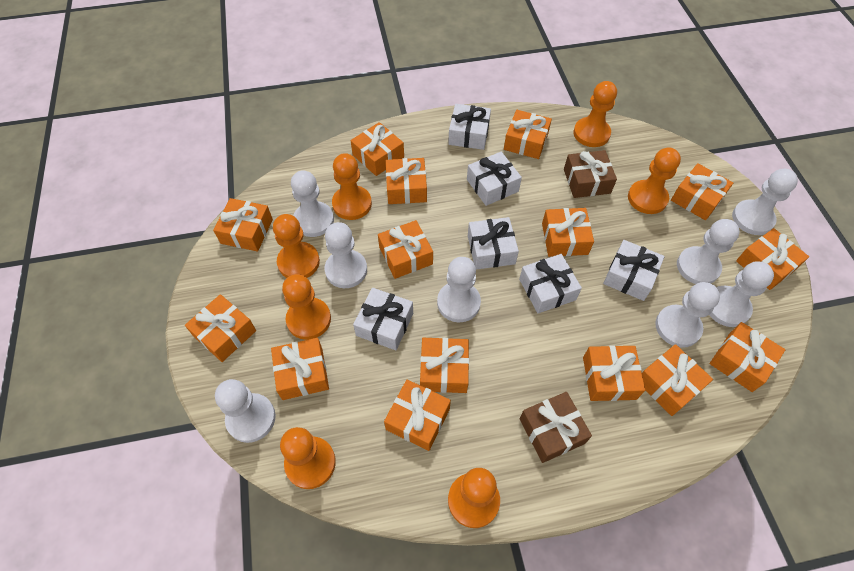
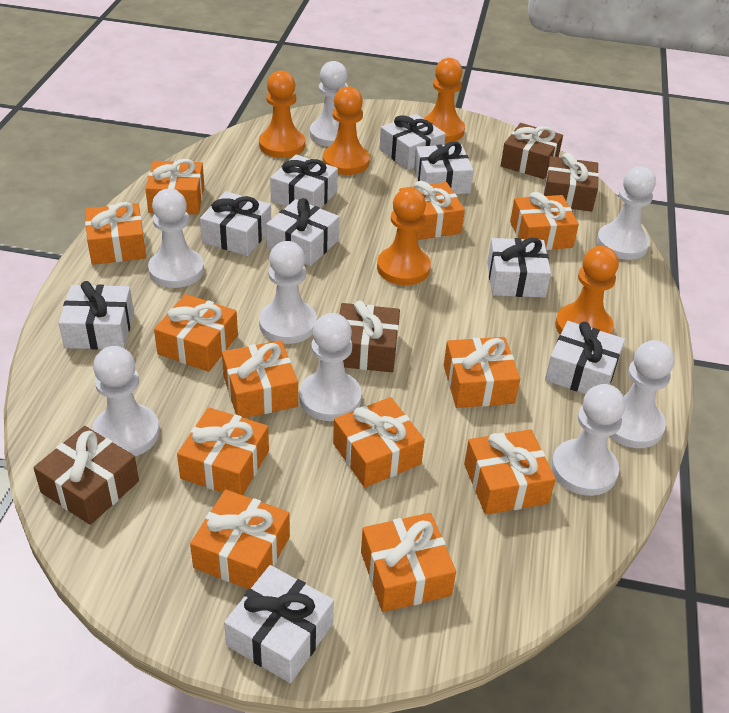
brown gift: 2 -> 4
orange gift: 15 -> 12
orange pawn: 7 -> 5
white gift: 6 -> 9

